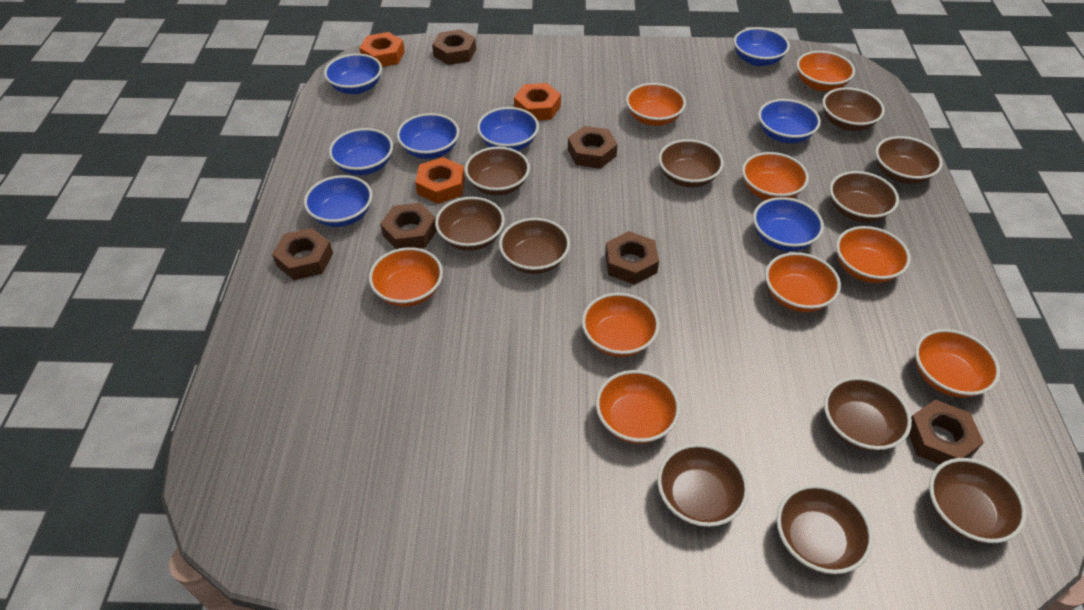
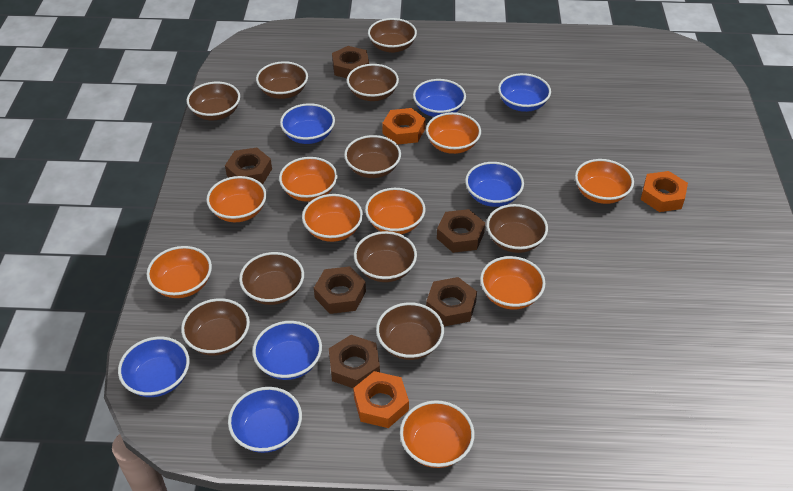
blue bowl: 8 -> 7
brown bowl: 11 -> 10

